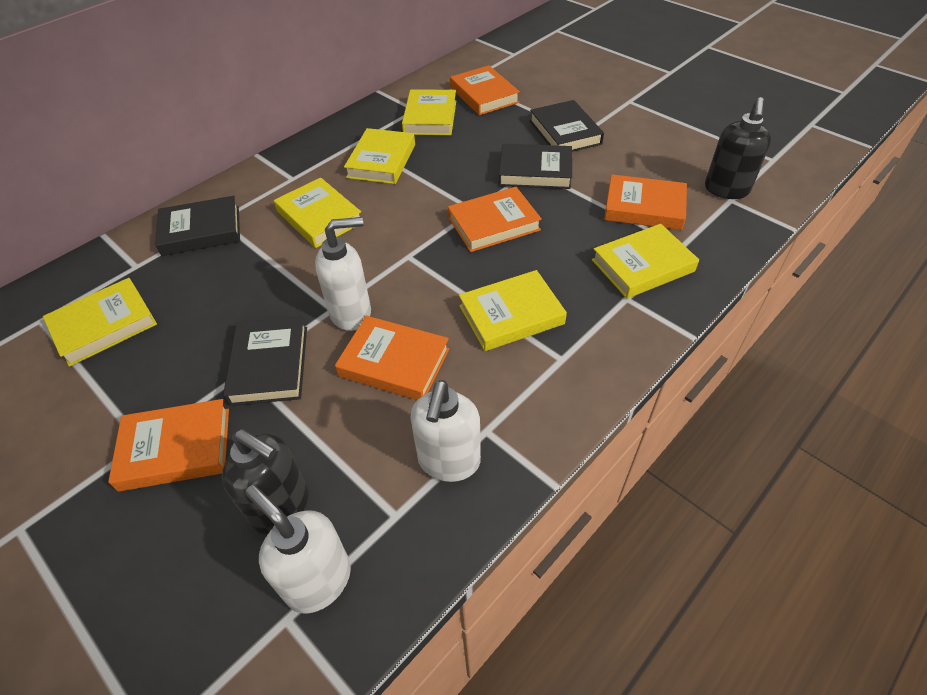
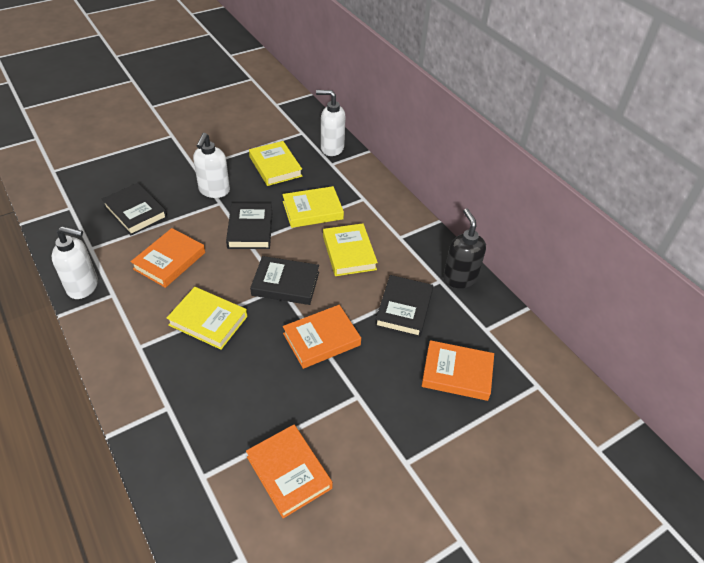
black soap dispenser: 2 -> 1
orange book: 5 -> 4
yellow book: 6 -> 4

